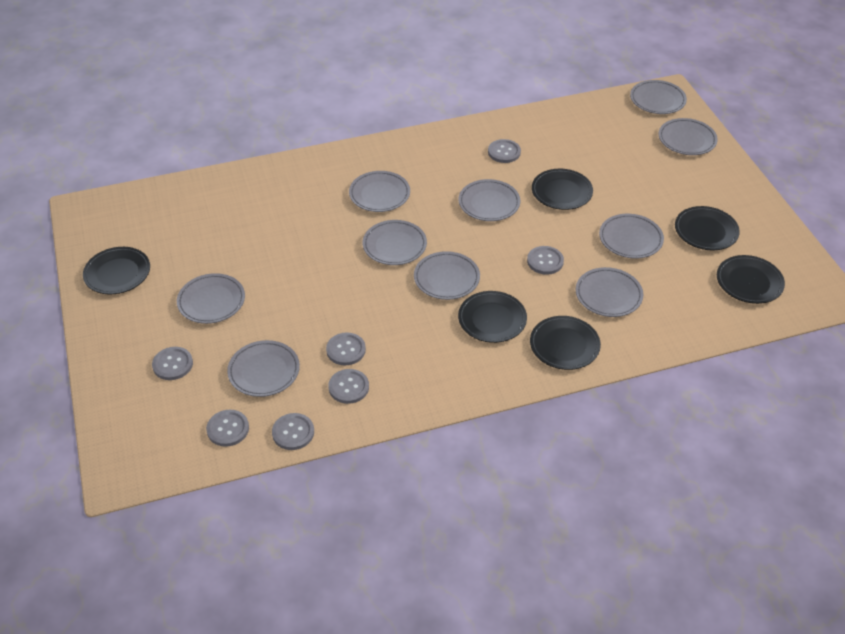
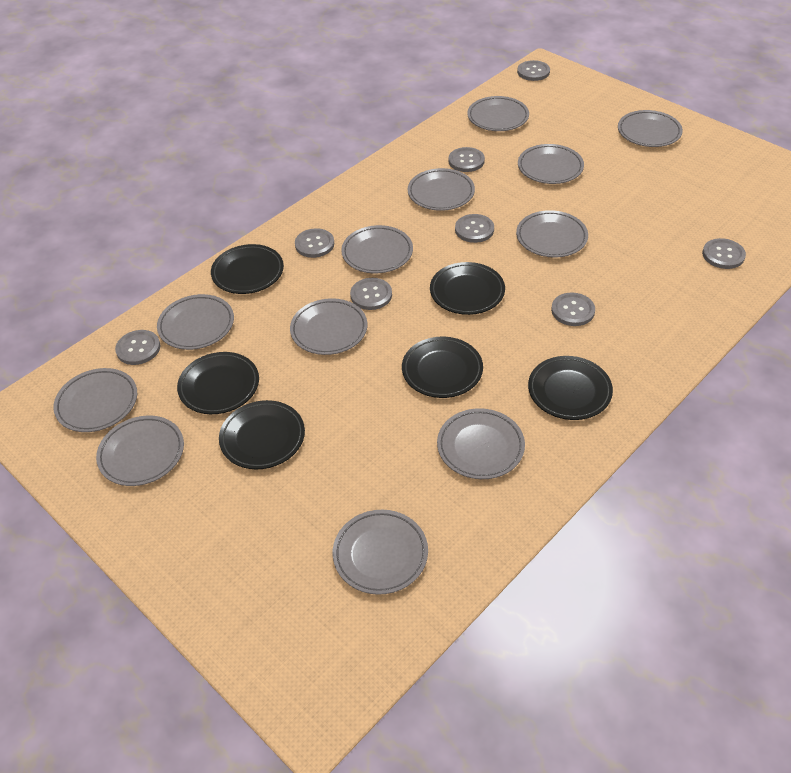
grey button: 7 -> 8
grey plate: 10 -> 12

